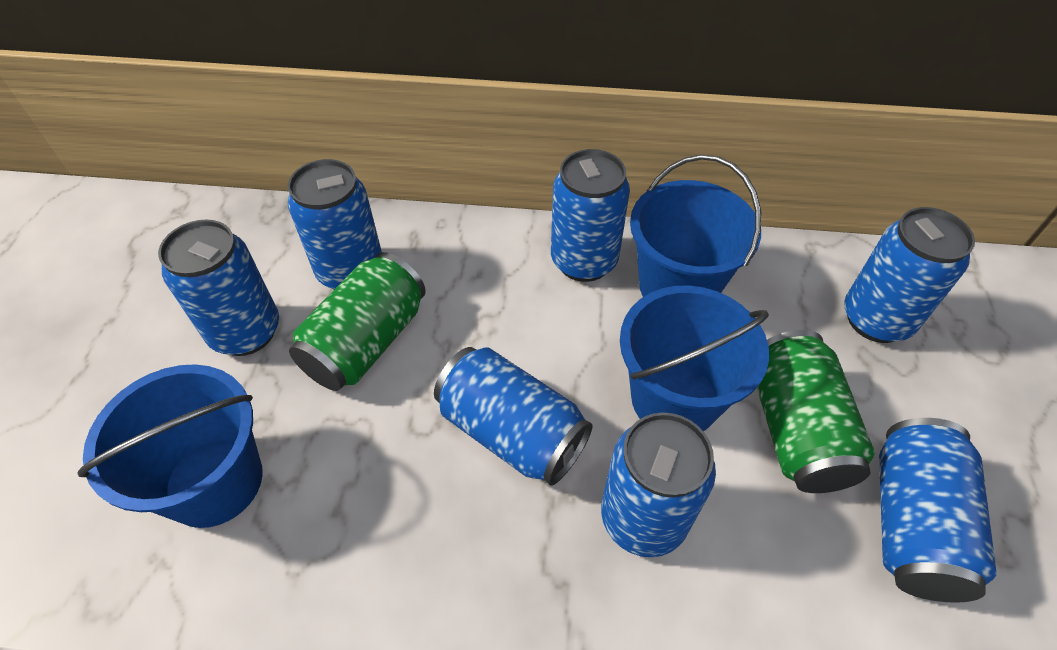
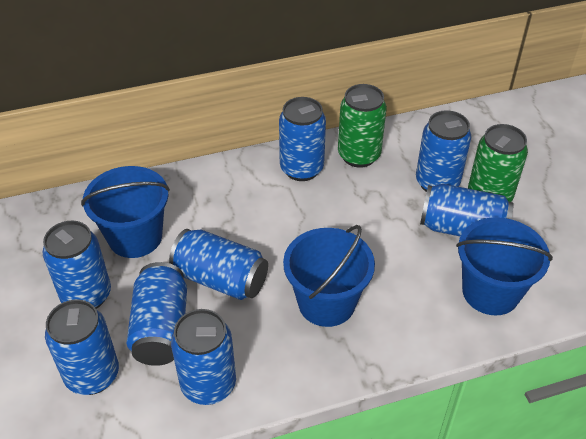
blue can: 7 -> 8

